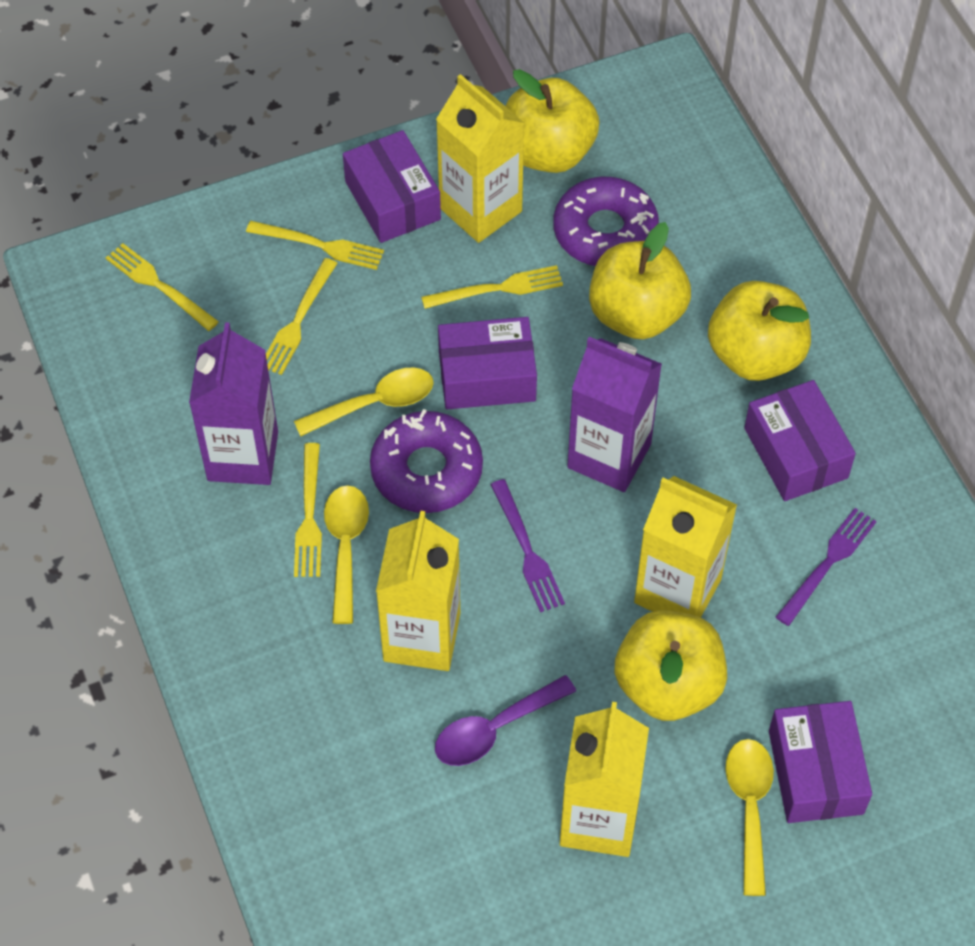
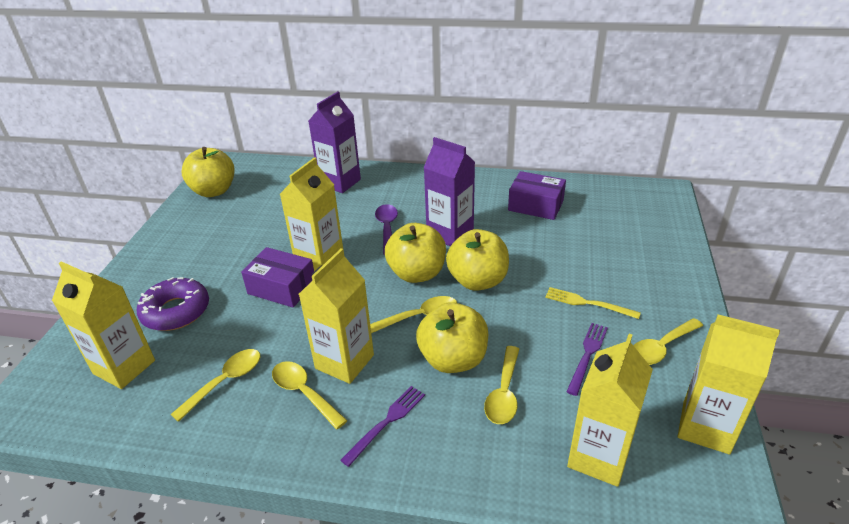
purple box: 4 -> 2
purple donut: 2 -> 1
yellow carton: 4 -> 5
yellow fork: 5 -> 1
yellow spoon: 3 -> 5

